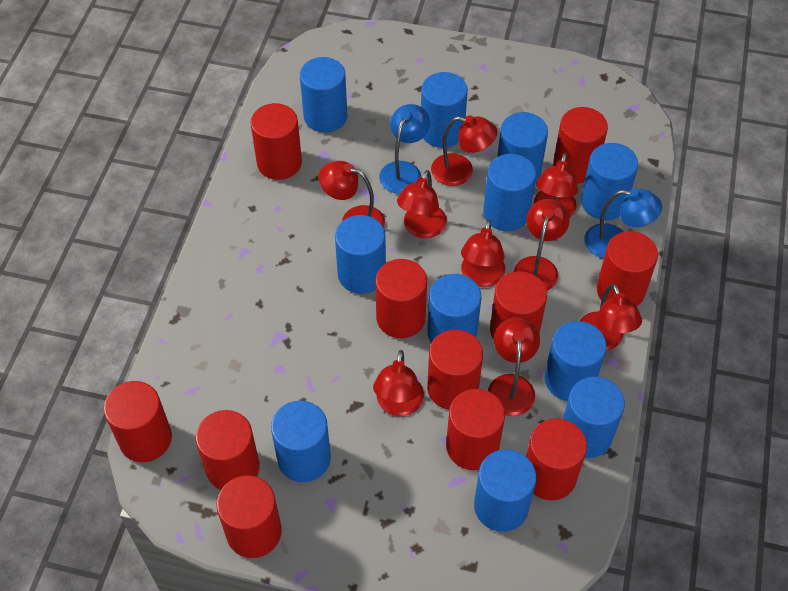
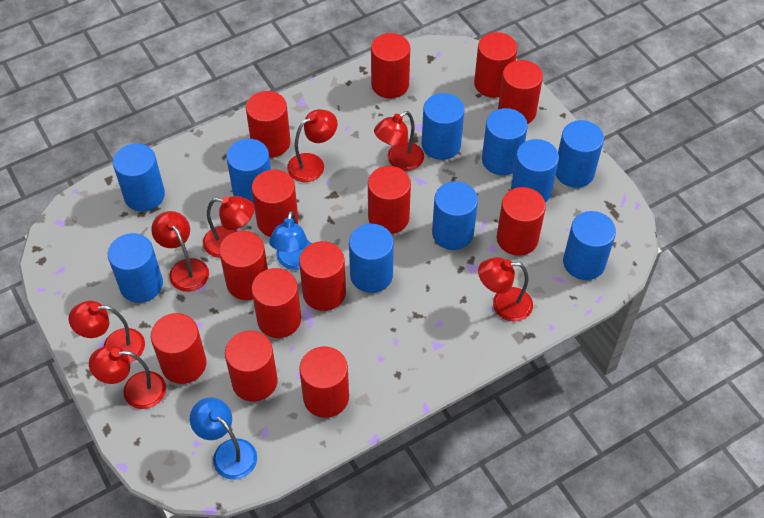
blue cylinder: 11 -> 10
red cylinder: 11 -> 13
red lamp: 9 -> 7

